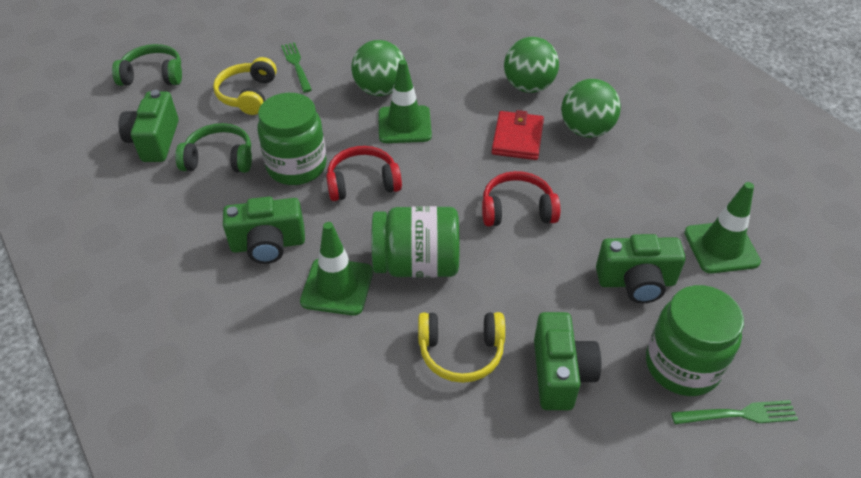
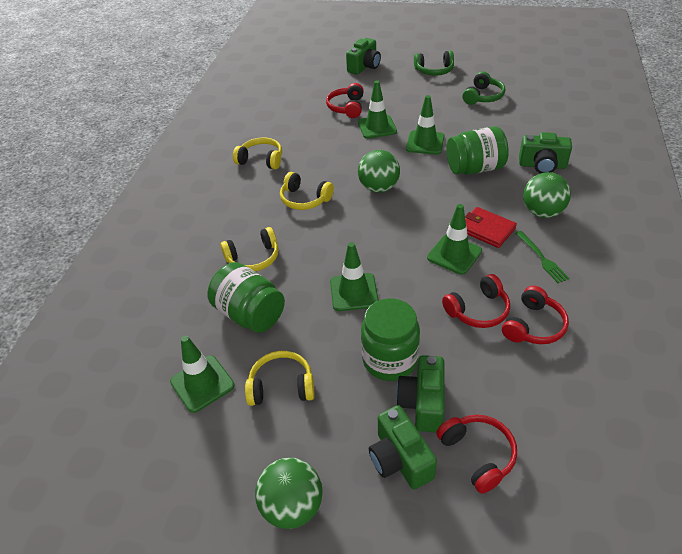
green fork: 2 -> 1
green traffic cone: 3 -> 5
red headphones: 2 -> 4
yellow headphones: 2 -> 4

